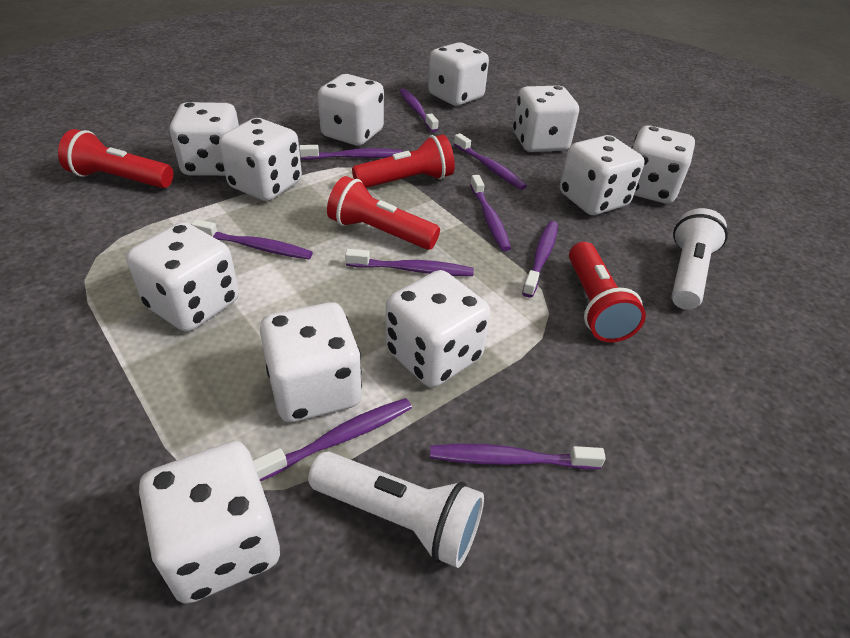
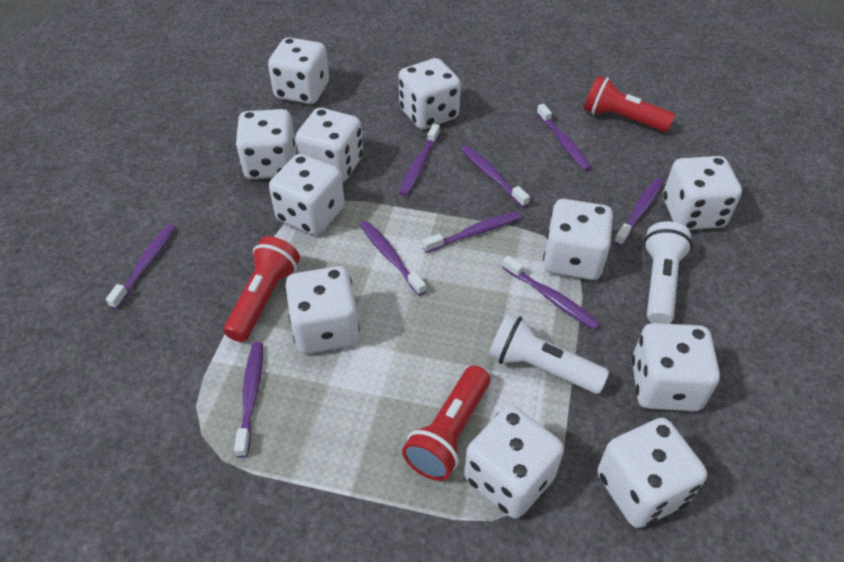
red flashlight: 4 -> 3

